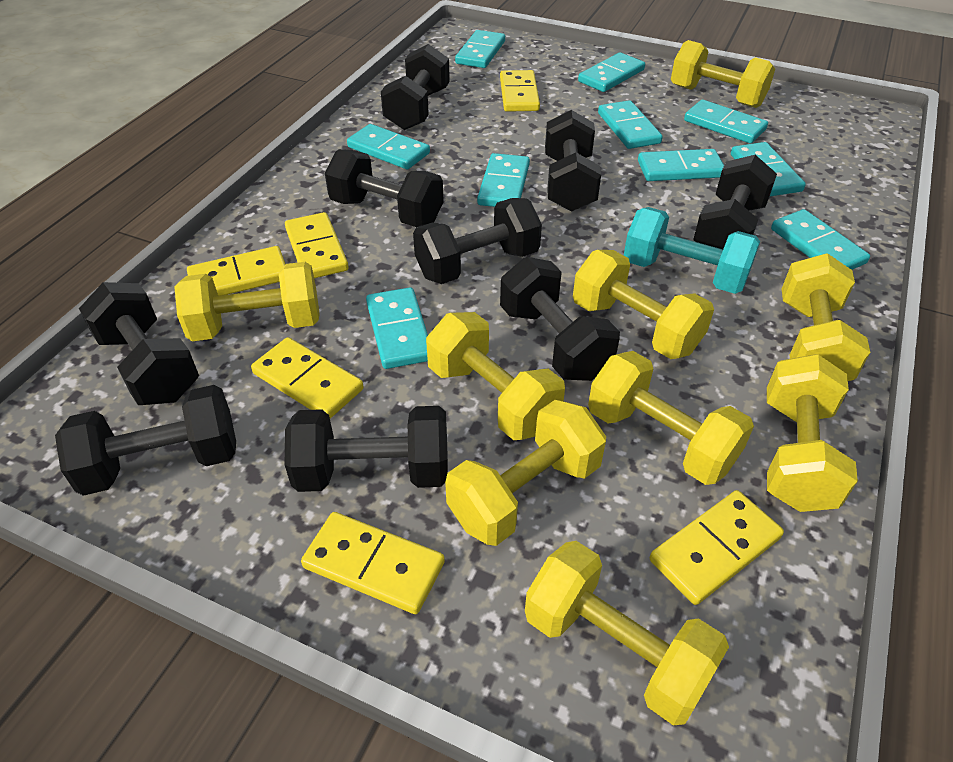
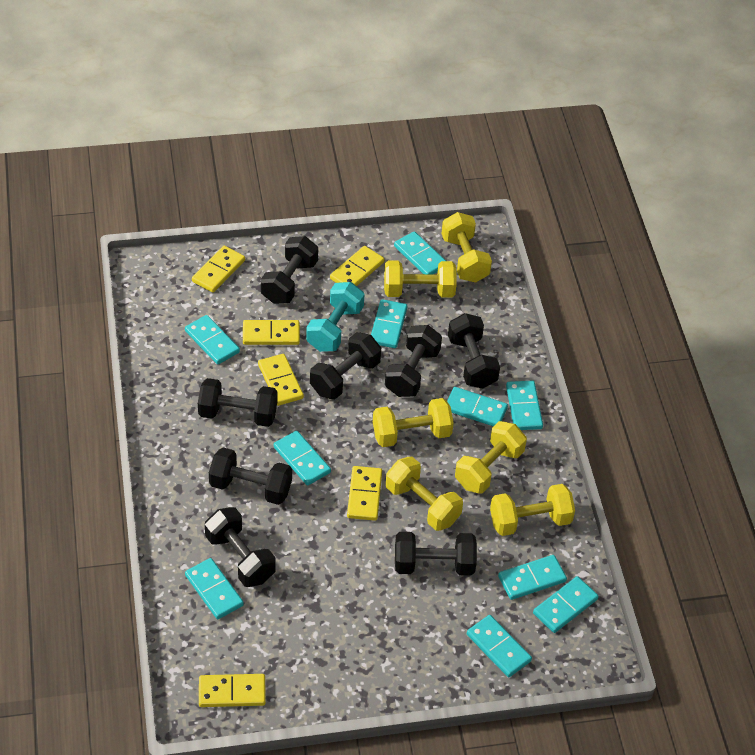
black dumbbell: 9 -> 8
yellow dumbbell: 9 -> 6

